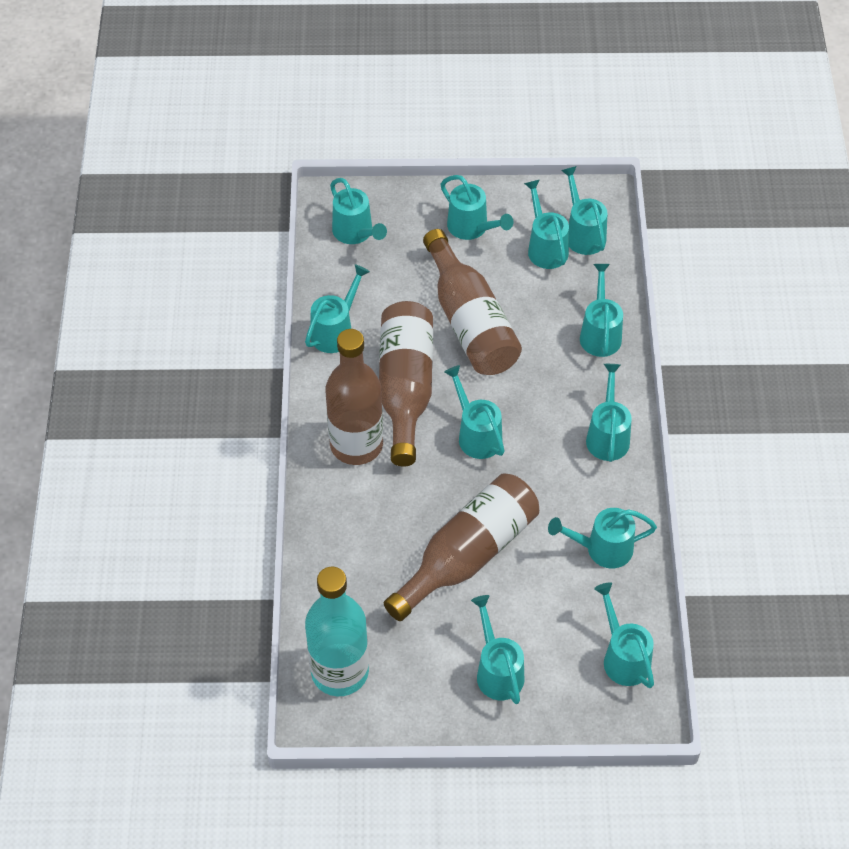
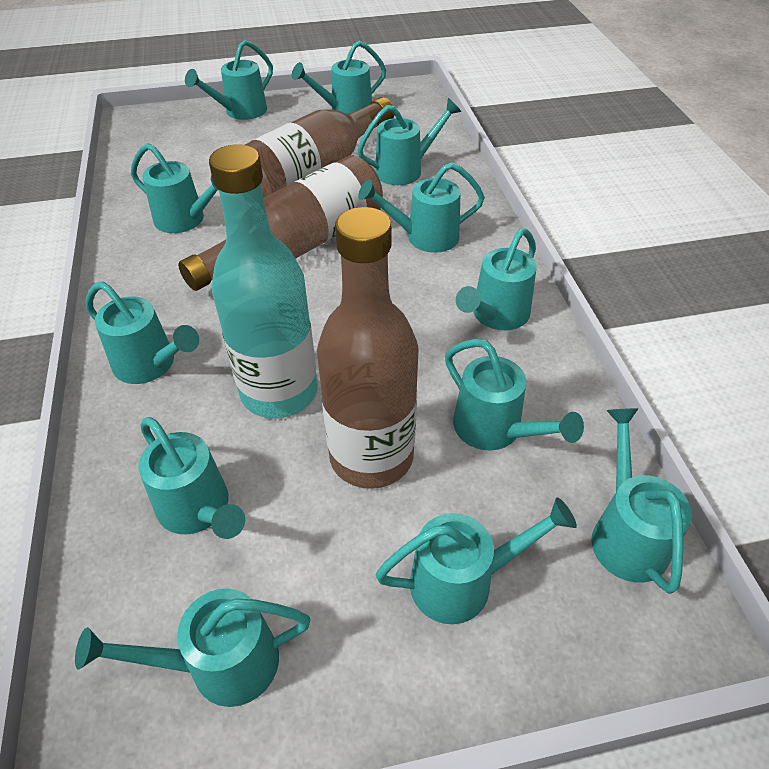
brown bottle: 4 -> 3
turquoise watering can: 11 -> 12

